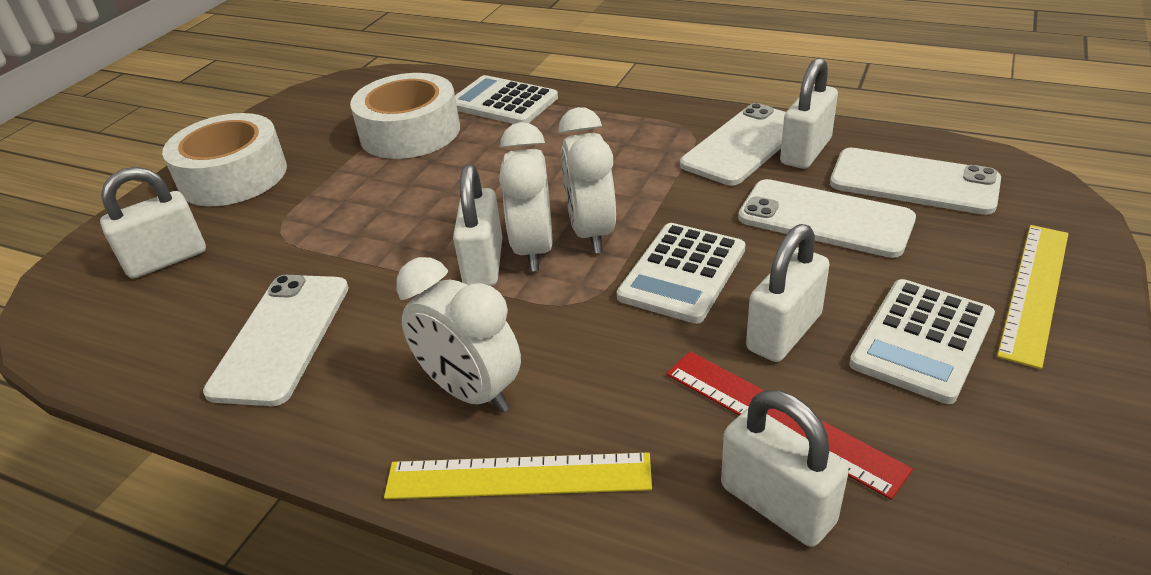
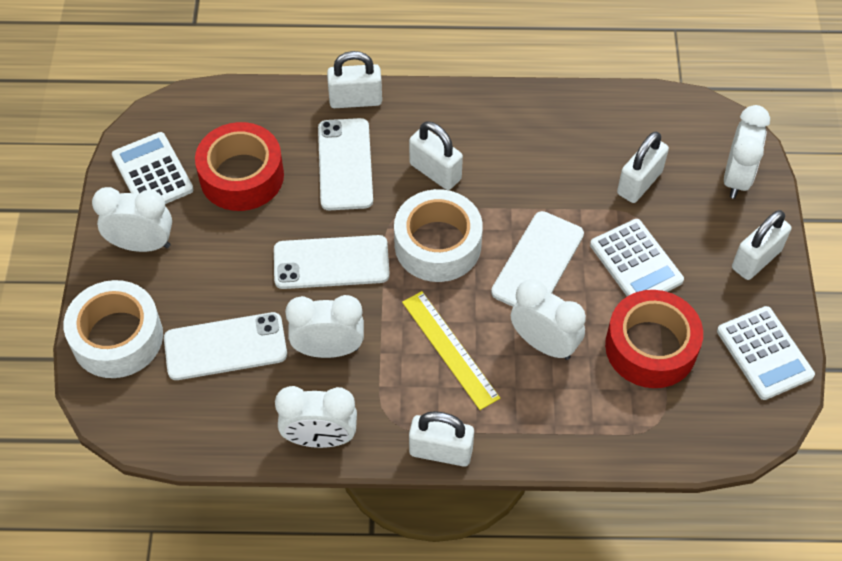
red ruler: 1 -> 0
red tape: 0 -> 2
white clock: 3 -> 5
yellow ruler: 2 -> 1

